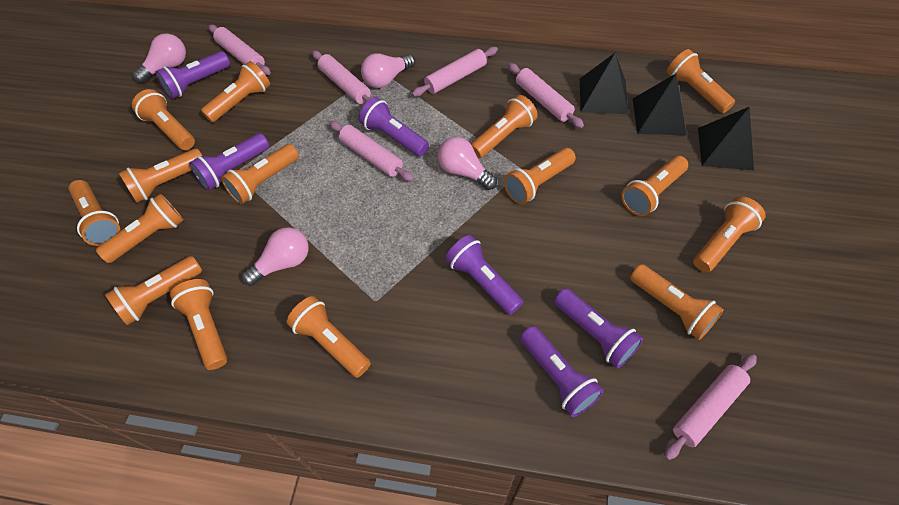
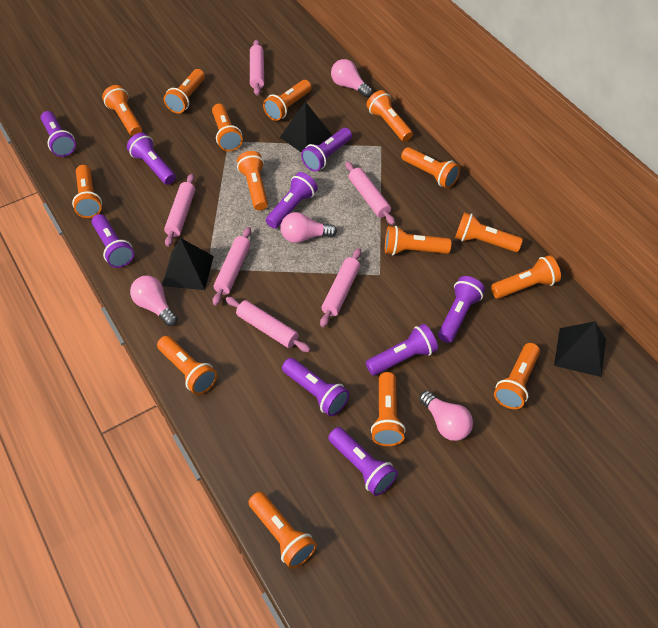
purple flashlight: 6 -> 9

